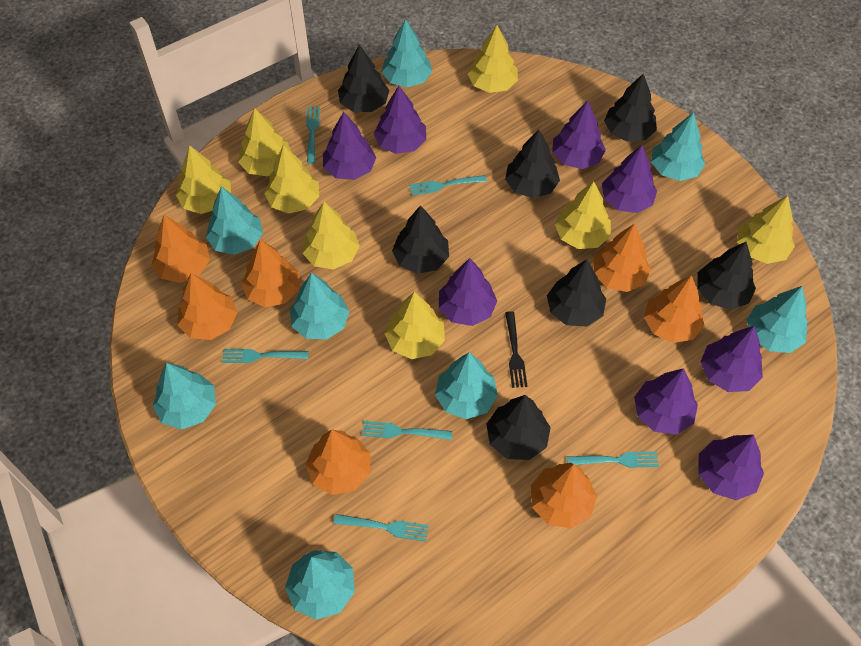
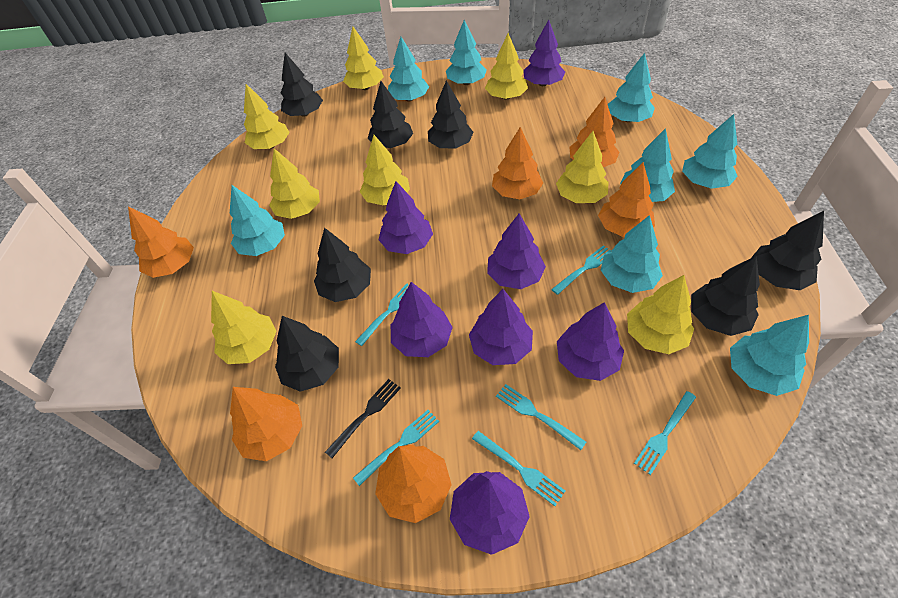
orange tree: 7 -> 6
purple tree: 8 -> 7

